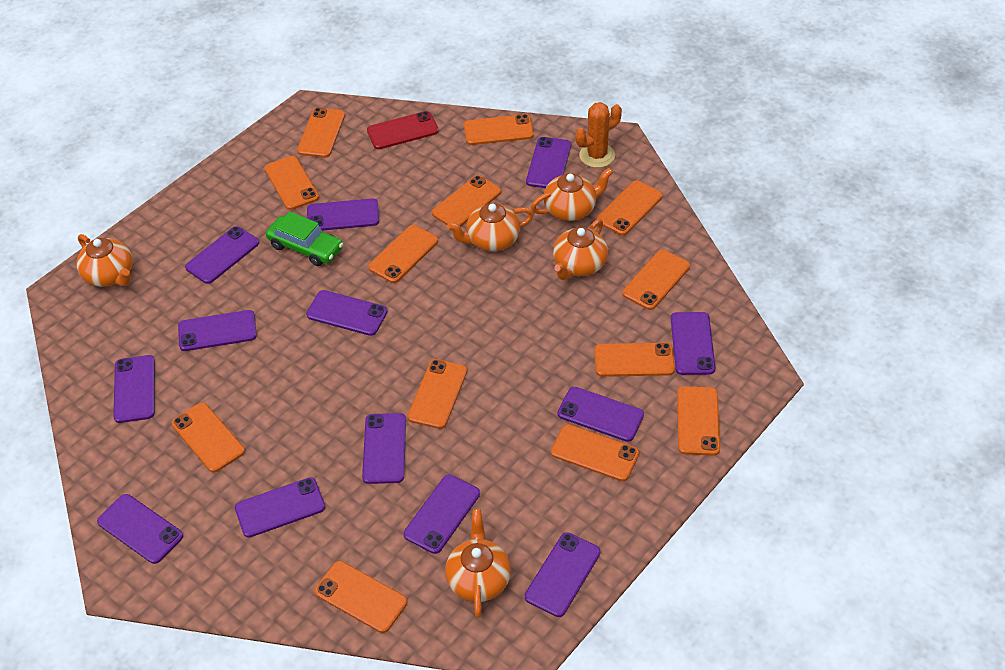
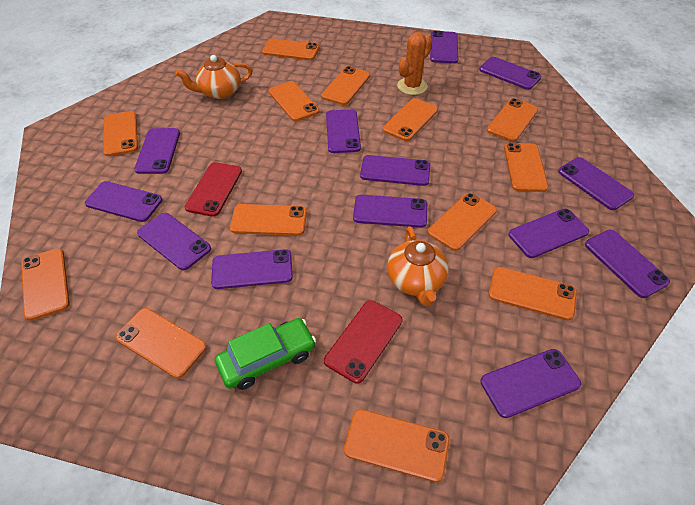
orange teapot: 5 -> 2
red phone: 1 -> 2

